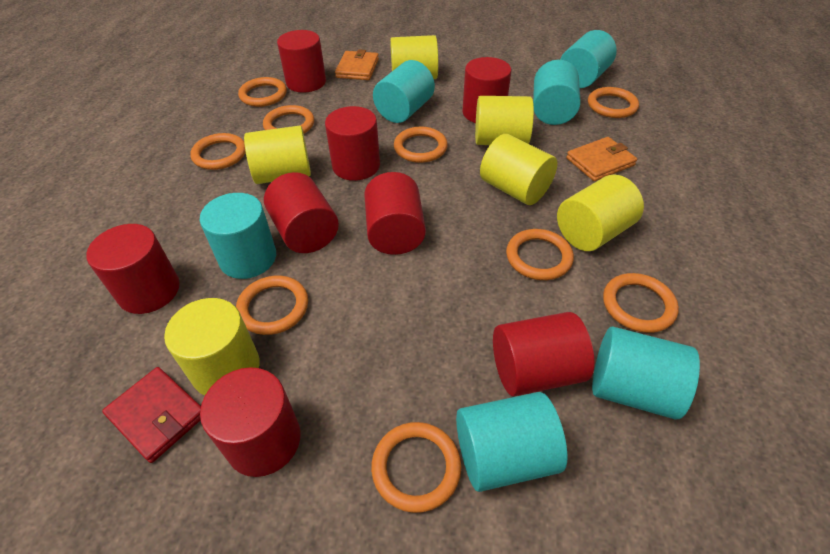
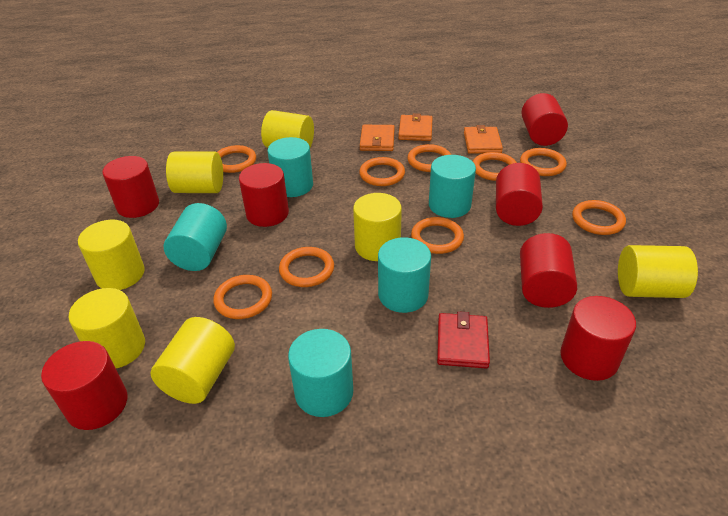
orange wallet: 2 -> 3
red cylinder: 8 -> 7
turquoise cylinder: 6 -> 5
yellow cylinder: 6 -> 7

